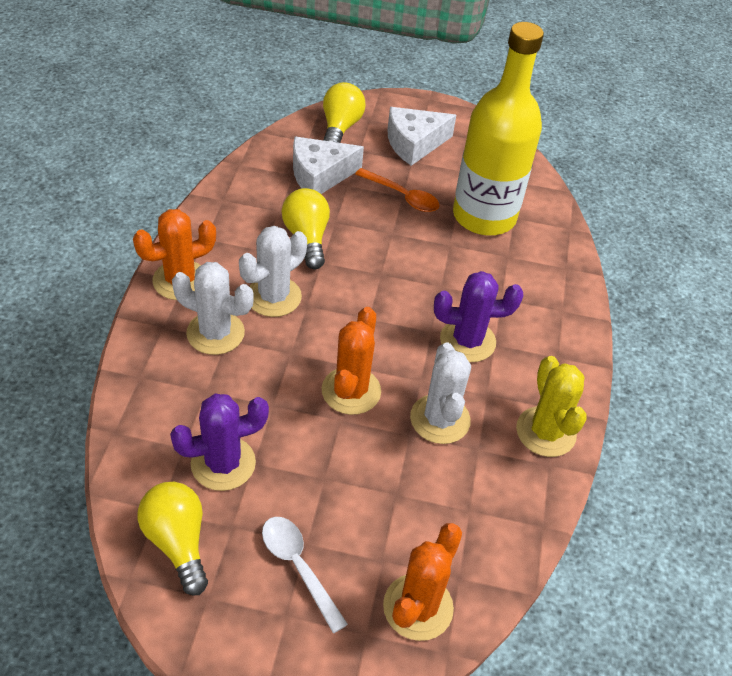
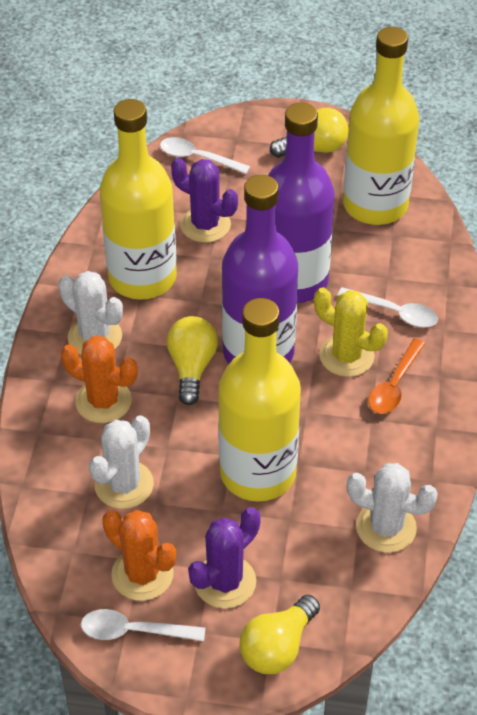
orange cactus: 3 -> 2
purple bottle: 0 -> 2
white cheese: 2 -> 0
white spoon: 1 -> 3
yellow bottle: 1 -> 3

